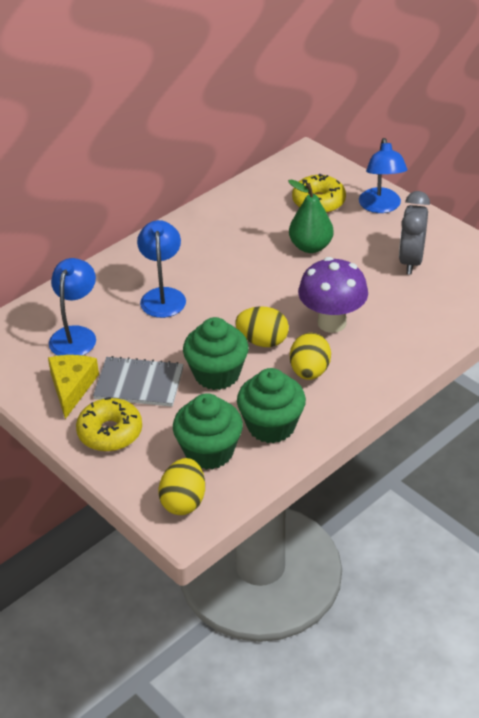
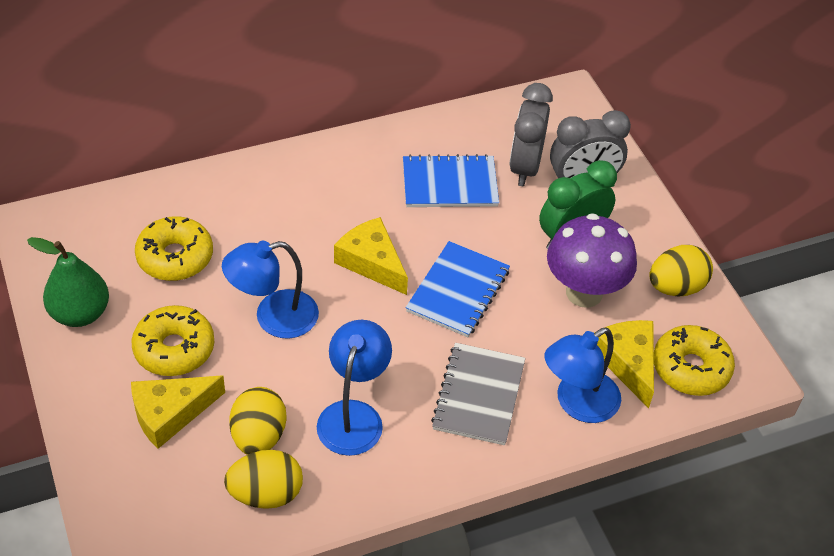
blue notebook: 0 -> 2
green clock: 0 -> 1
green cupcake: 3 -> 0
grey clock: 1 -> 2
yellow cheese: 1 -> 3
yellow donut: 2 -> 3

